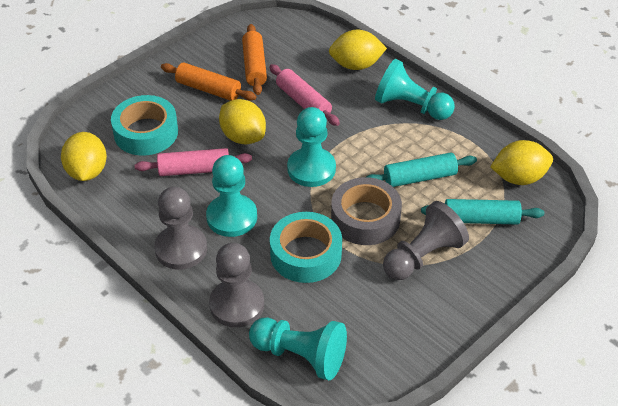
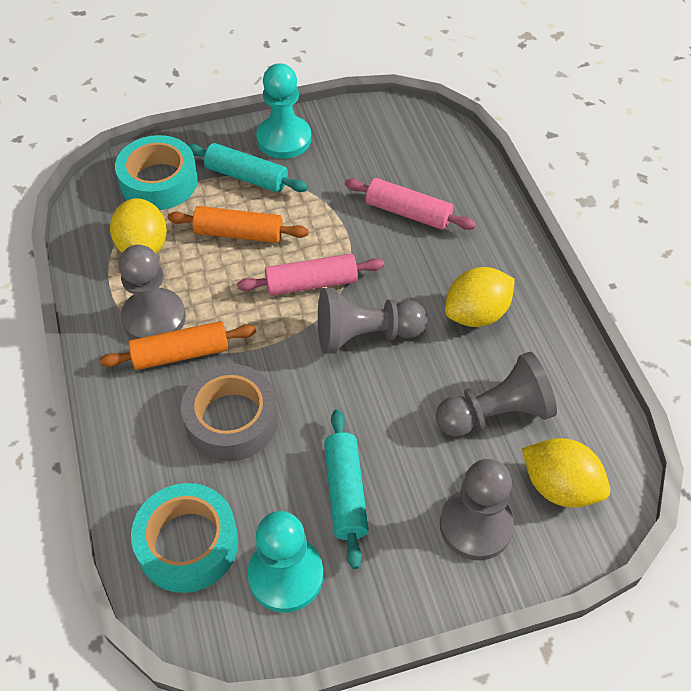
grey pawn: 3 -> 4
turquoise pawn: 4 -> 2
yellow lemon: 4 -> 3

